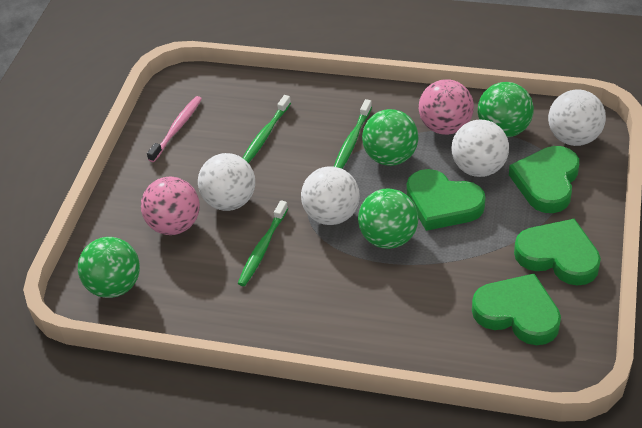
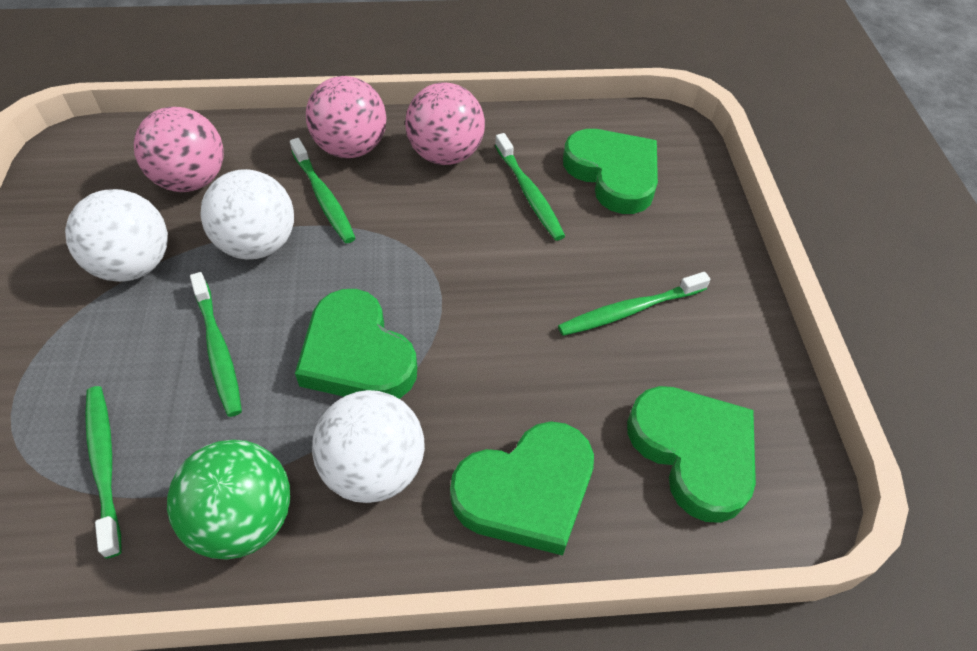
green ball: 4 -> 1
green toothbrush: 3 -> 5
pink ball: 2 -> 3
pink toothbrush: 1 -> 0
white ball: 4 -> 3

